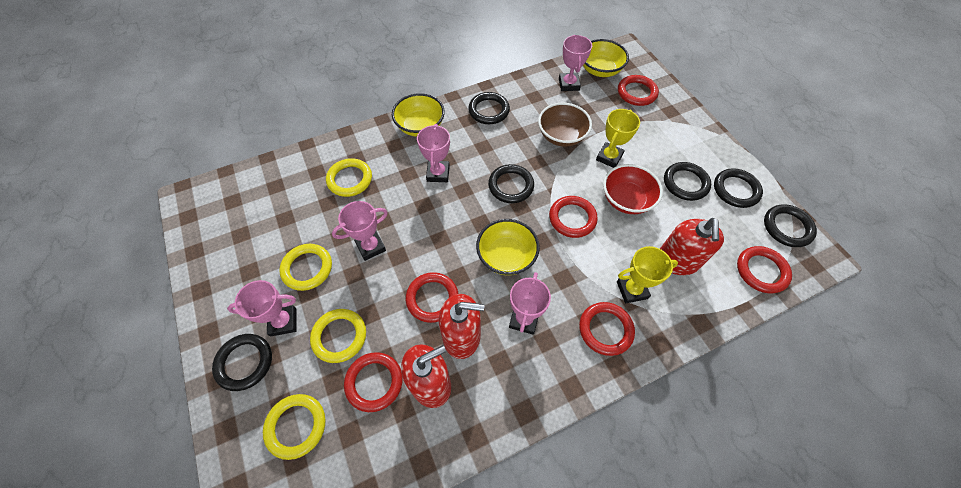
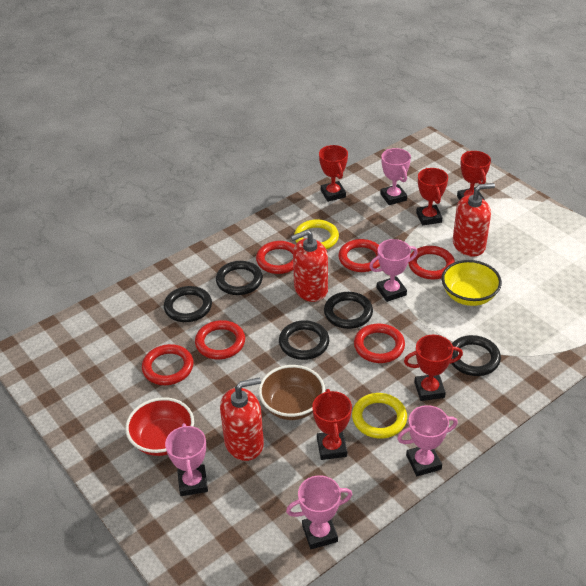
black ring: 6 -> 5
red trophy: 0 -> 5
yellow bowl: 3 -> 1
yellow ring: 4 -> 2
yellow trophy: 2 -> 0

